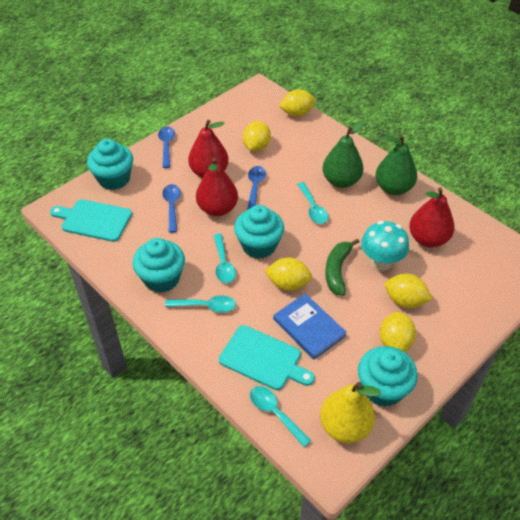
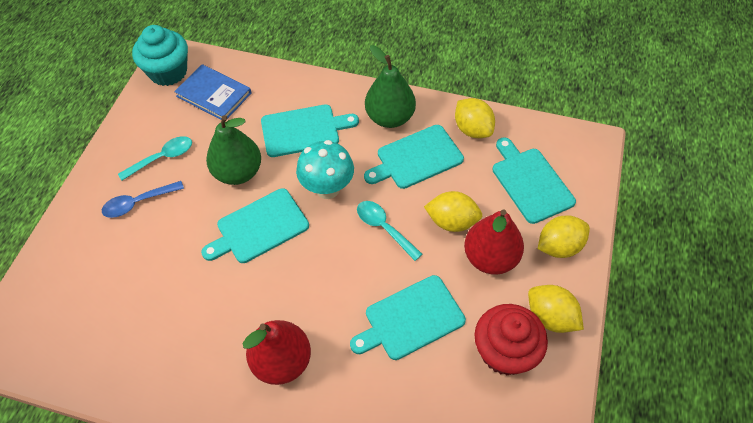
blue spoon: 3 -> 1
green banana: 1 -> 0
red cupcake: 0 -> 1
red pear: 3 -> 2
turquoise cupcake: 4 -> 1
turquoise cutting board: 2 -> 5
turquoise spoon: 4 -> 2
yellow lemon: 5 -> 4
yellow pear: 1 -> 0

